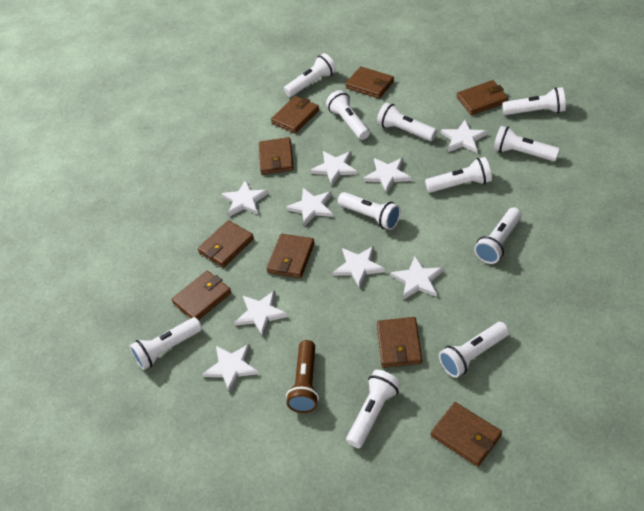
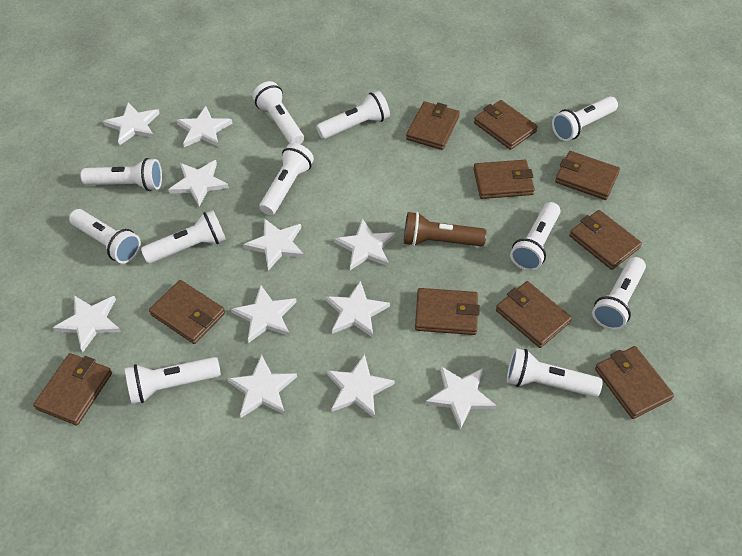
brown wallet: 9 -> 10
white star: 9 -> 11

